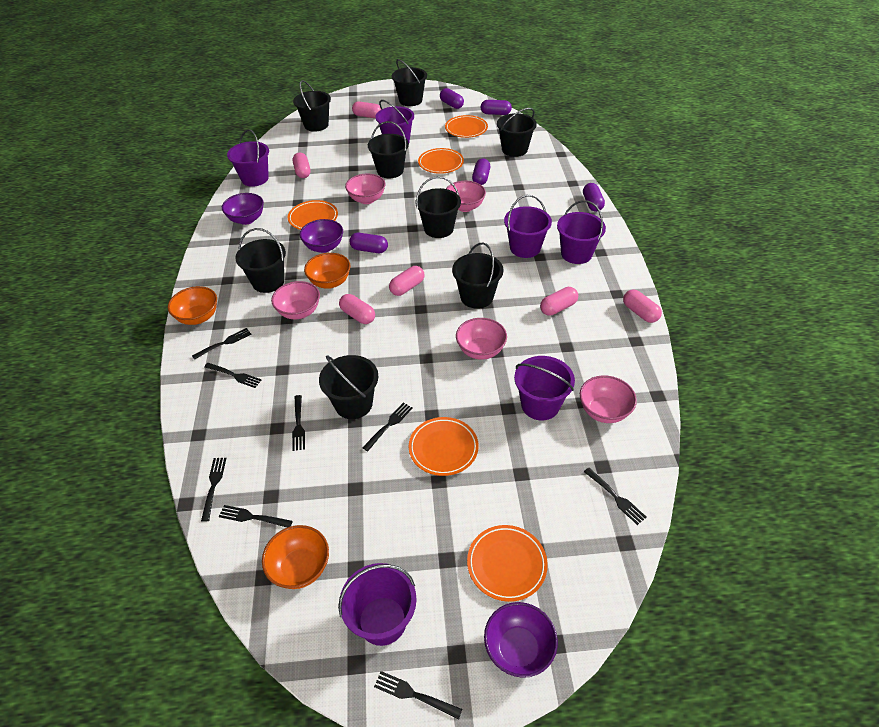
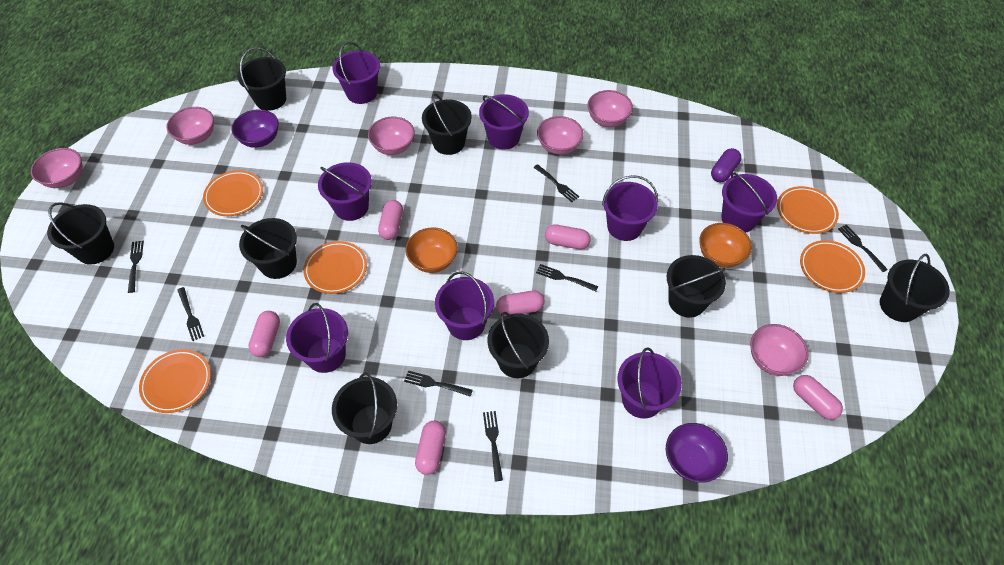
black fork: 8 -> 7
orange bowl: 3 -> 2
pink bowl: 5 -> 6
purple bowl: 3 -> 2
purple bucket: 6 -> 8
purple capsule: 5 -> 1

